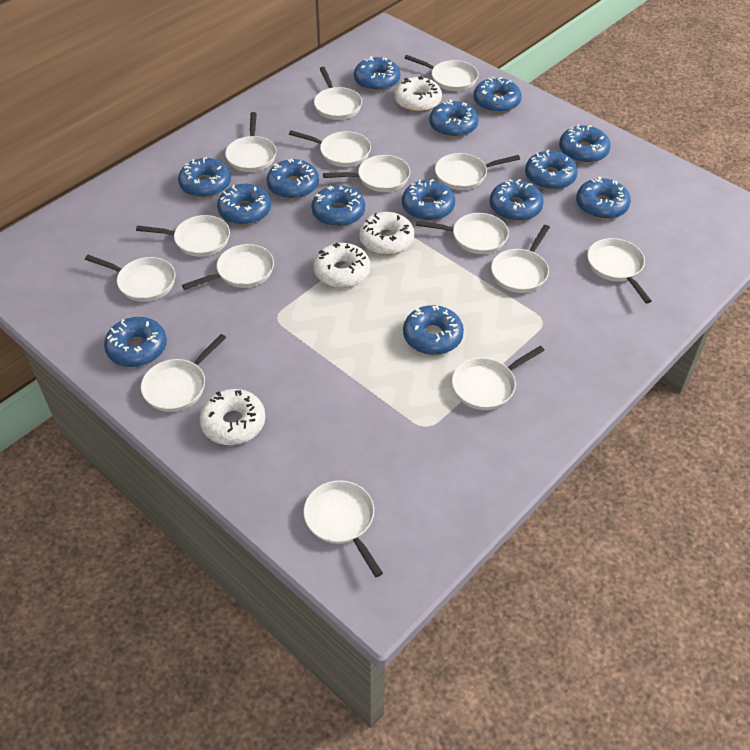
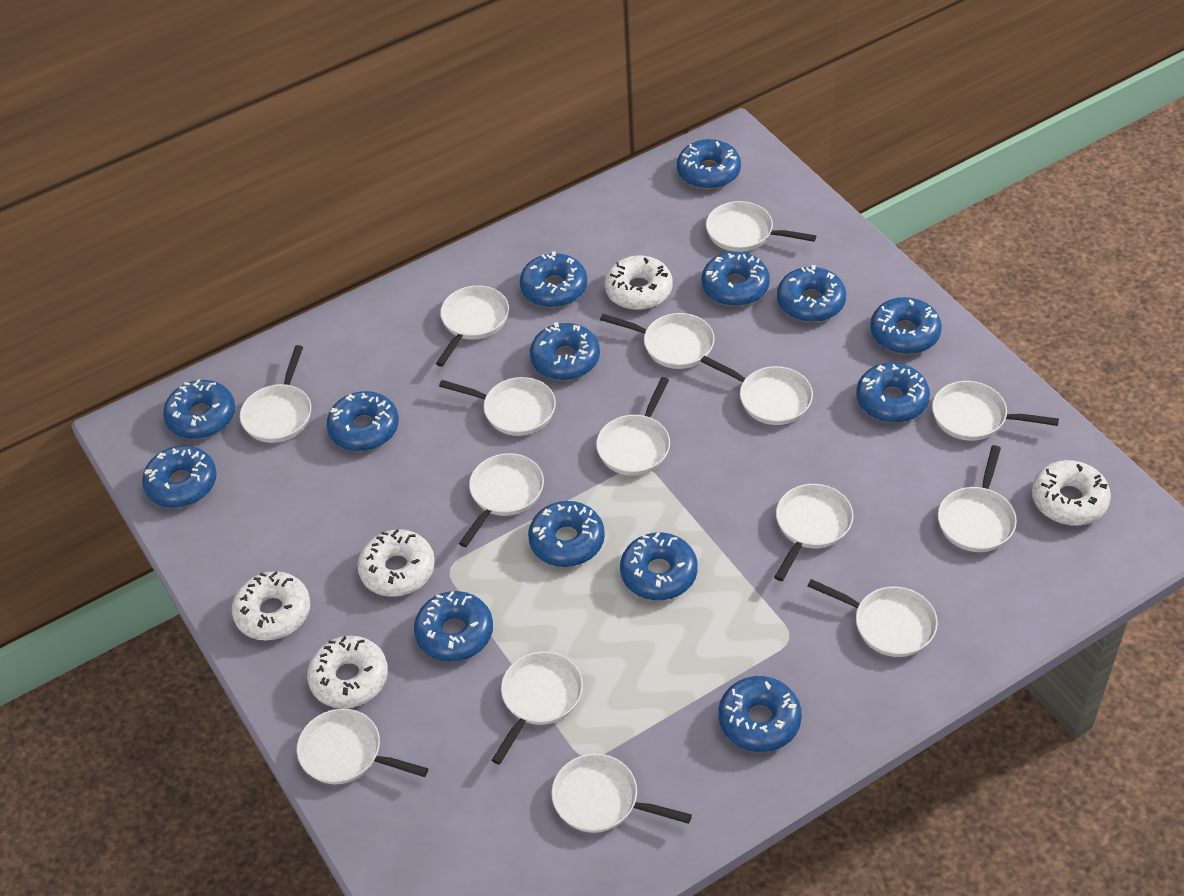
white donut: 4 -> 5

